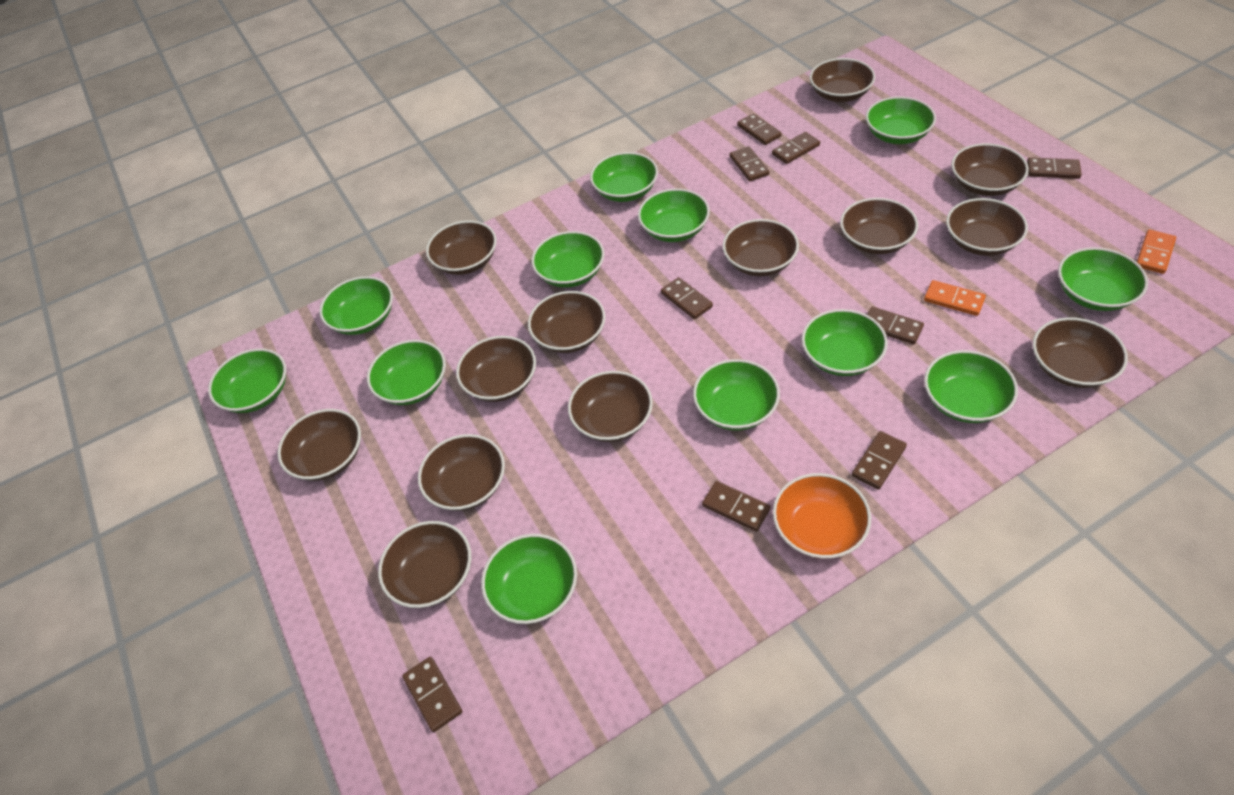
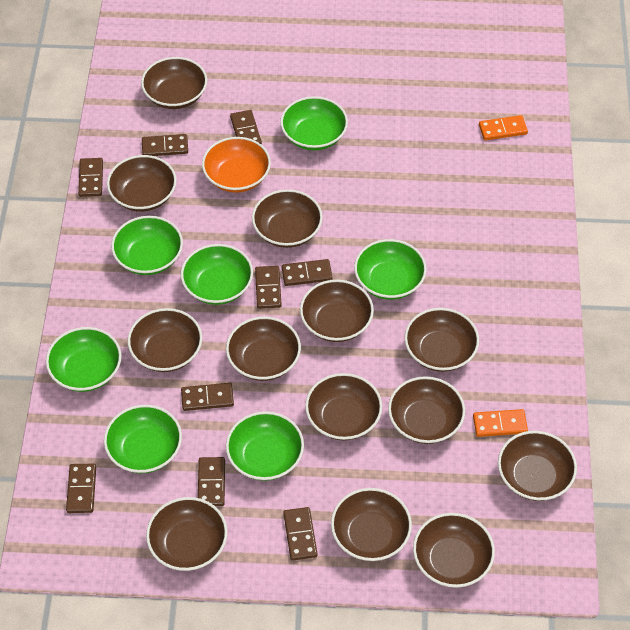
green bowl: 12 -> 7

